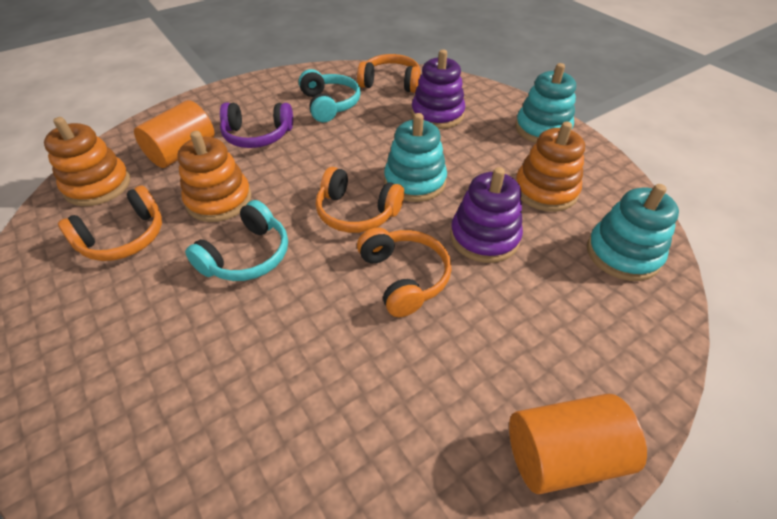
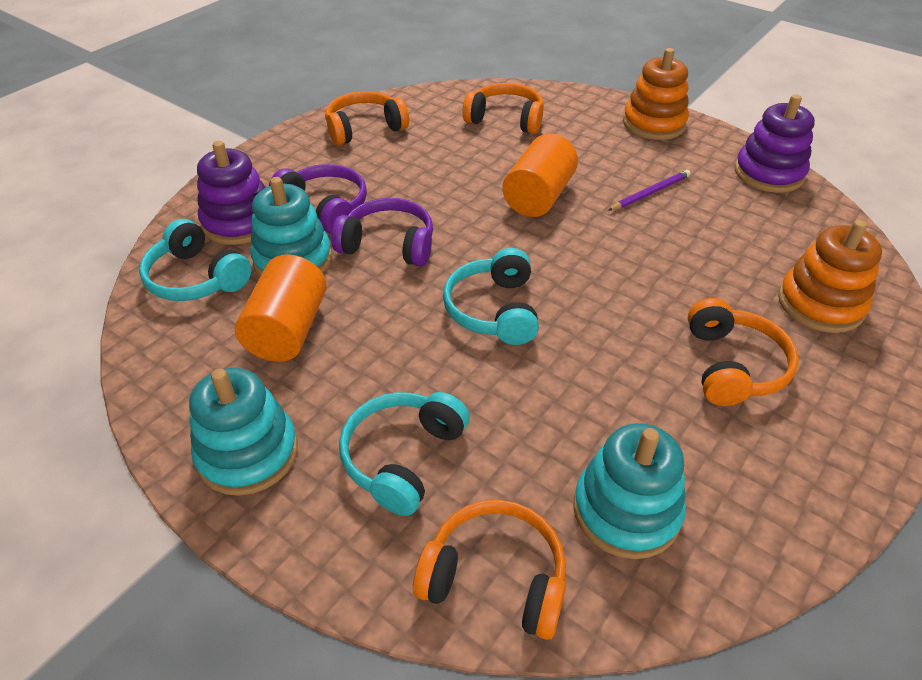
orange stacking toy: 3 -> 2
purple headphones: 1 -> 2
purple pencil: 0 -> 1
turquoise headphones: 2 -> 3

